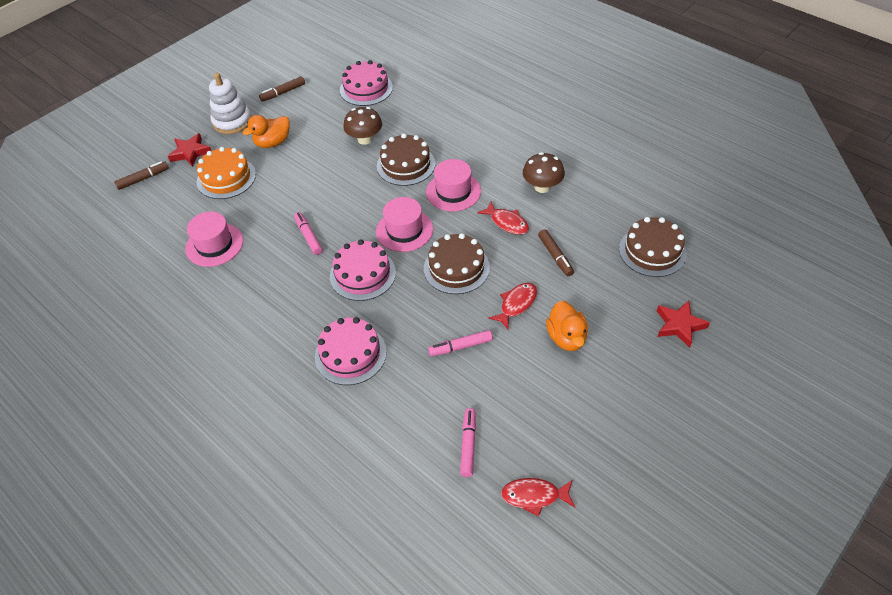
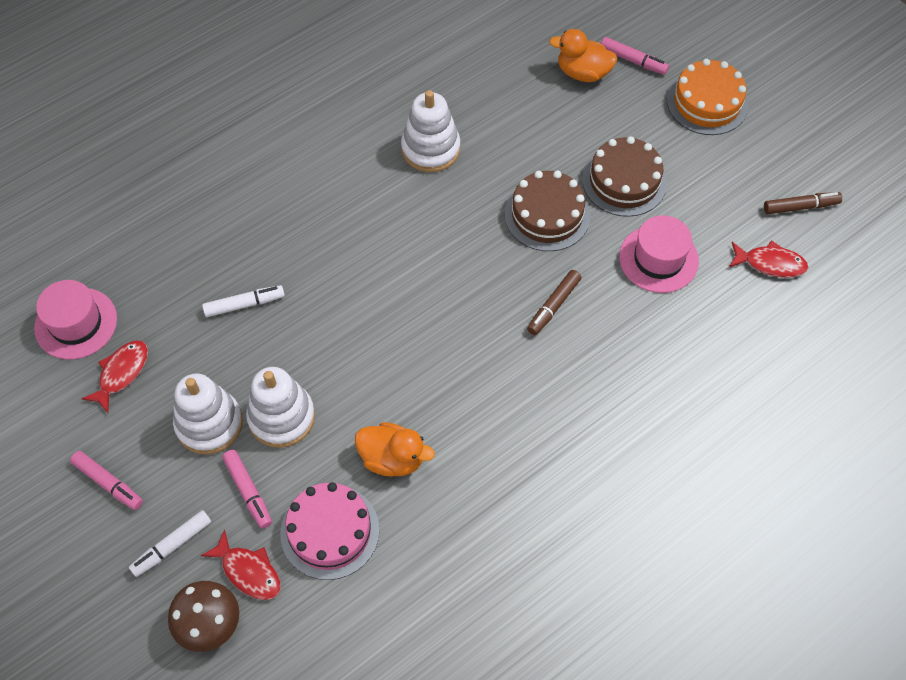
brown cake: 3 -> 2
brown marker: 3 -> 2
brown mushroom: 2 -> 1
pink cake: 3 -> 1
pink hat: 3 -> 2
red star: 2 -> 0
white marker: 0 -> 2
white stacking toy: 1 -> 3

